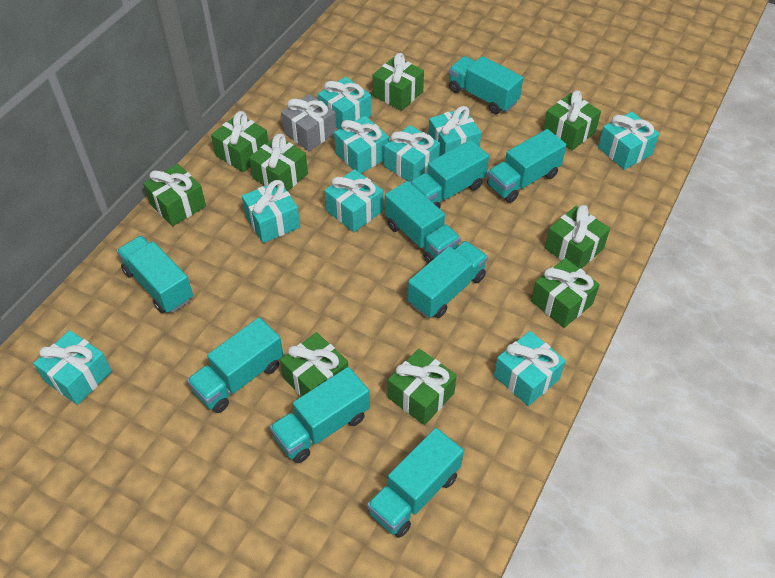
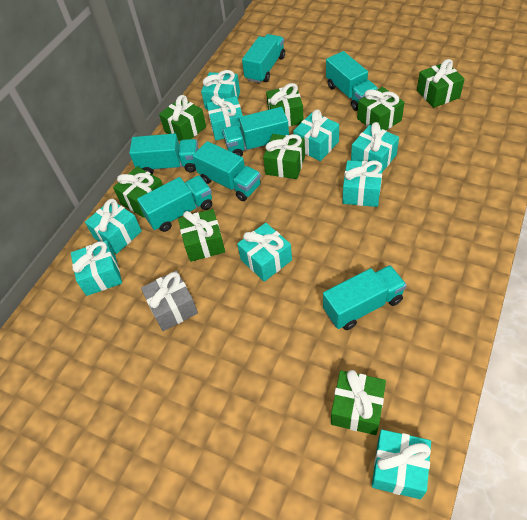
green gift: 9 -> 8
turquoise truck: 9 -> 7

